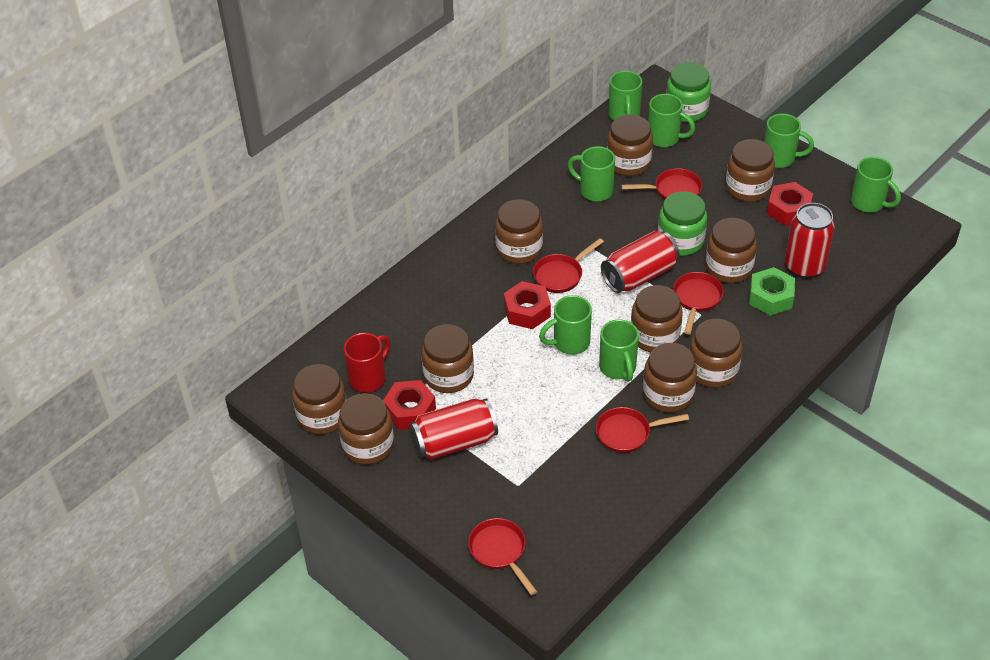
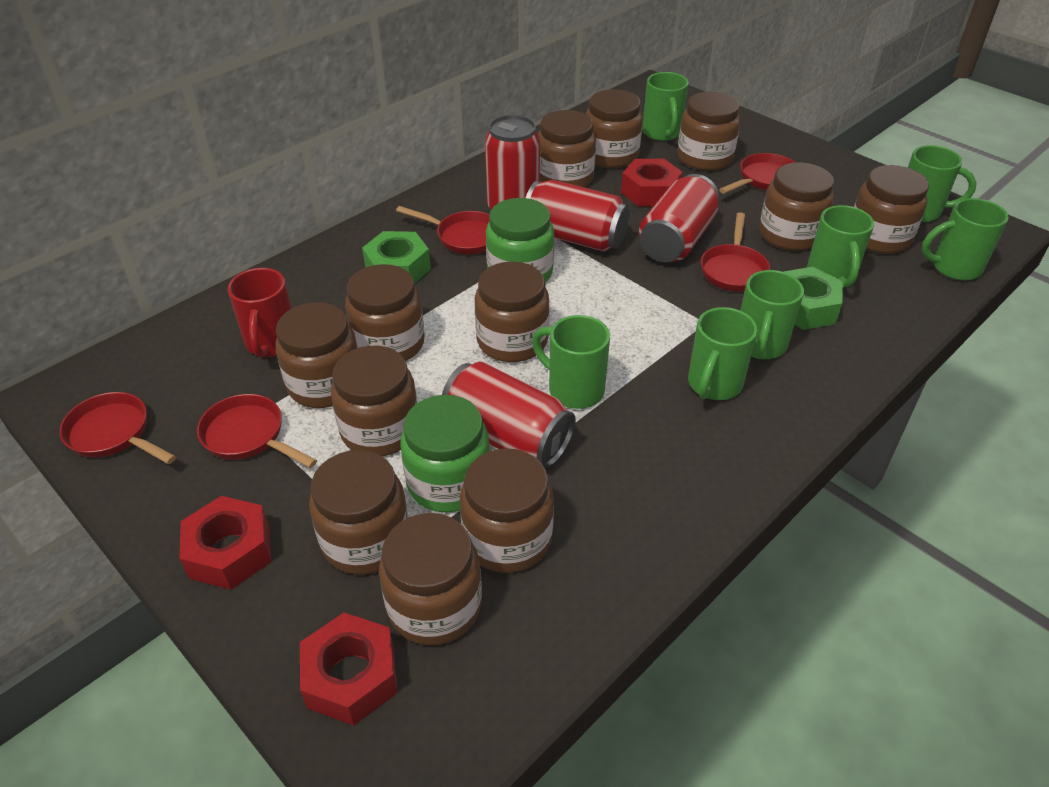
brown jar: 10 -> 12
green nut: 1 -> 2
red can: 3 -> 4

